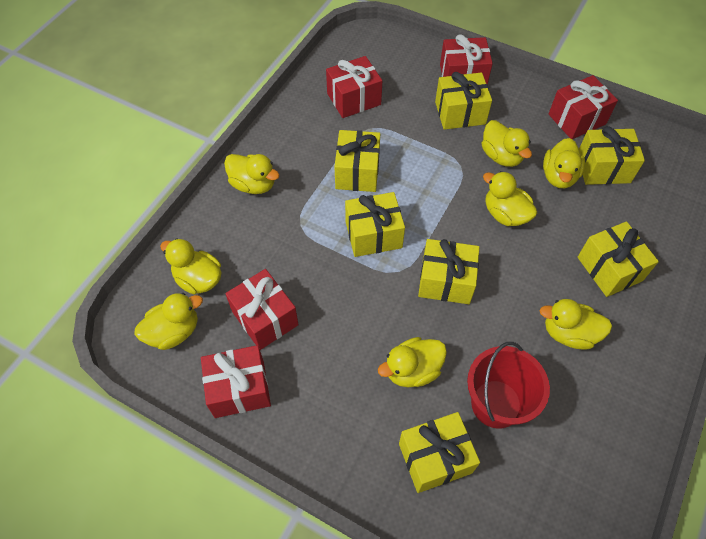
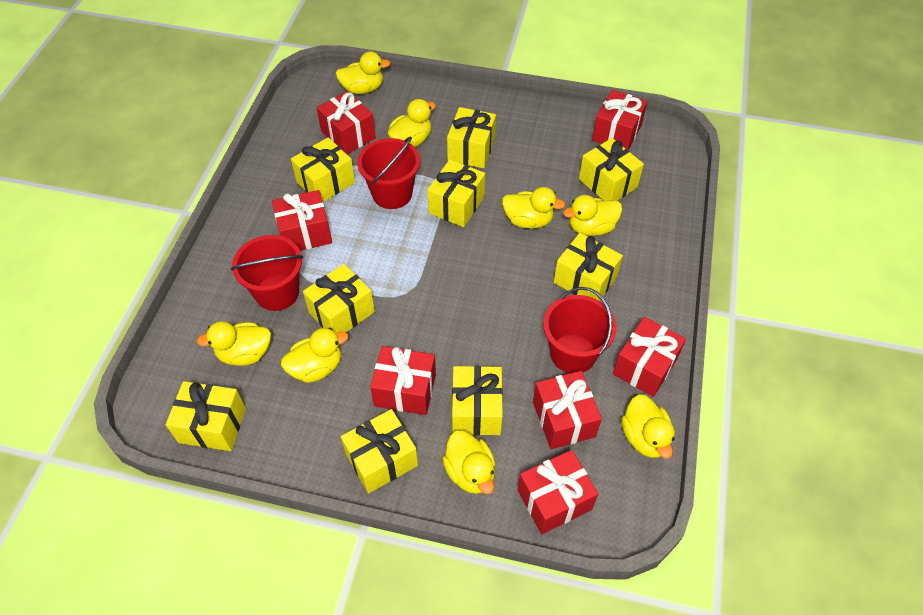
red bucket: 1 -> 3
red gift: 5 -> 7
yellow gift: 7 -> 9

